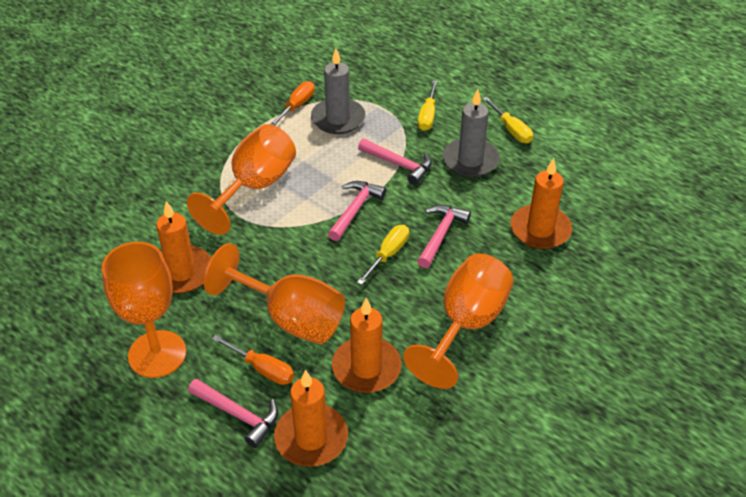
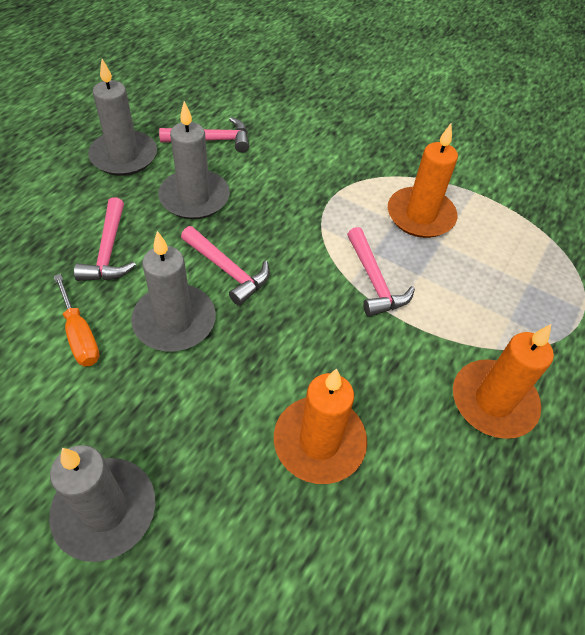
grey candle: 2 -> 4
orange candle: 4 -> 3
orange goblet: 4 -> 0
orange screwdriver: 2 -> 1
yellow screwdriver: 3 -> 0

